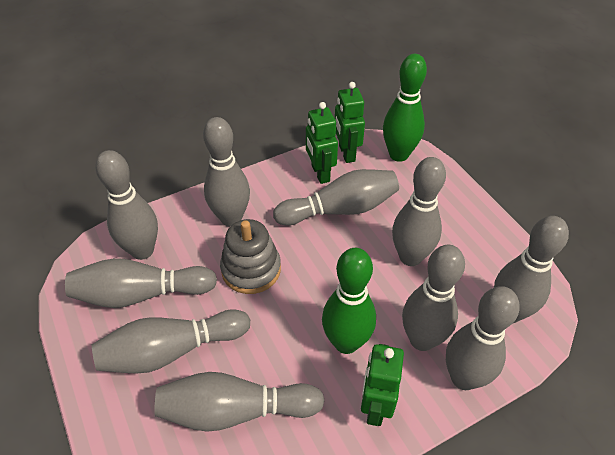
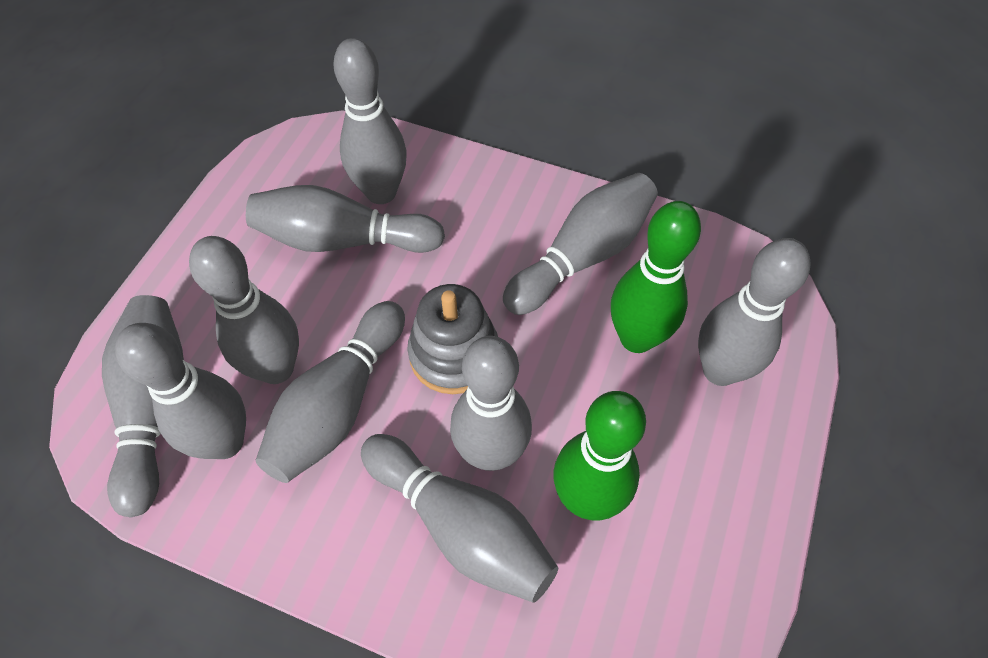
green robot: 3 -> 0

